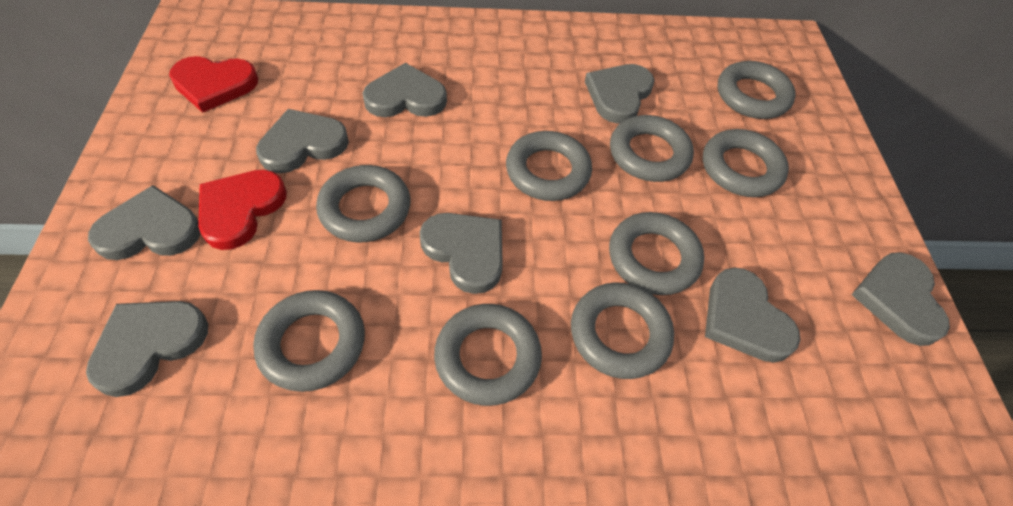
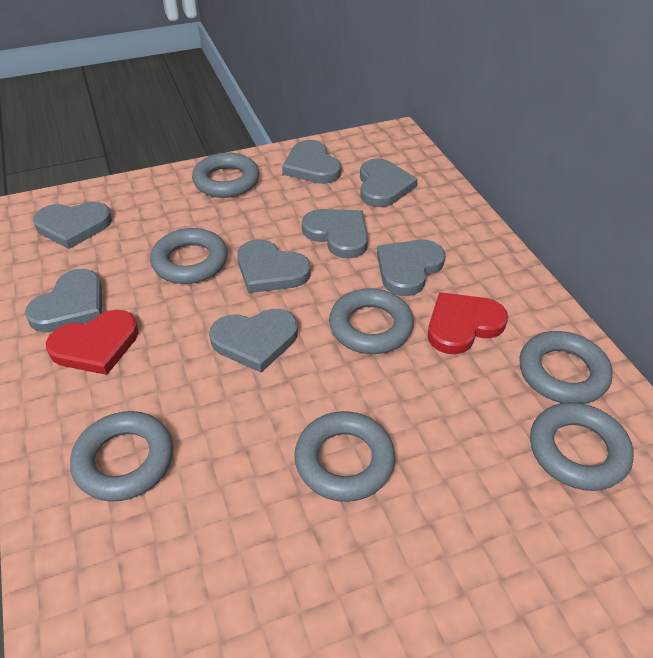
grey ring: 9 -> 7

